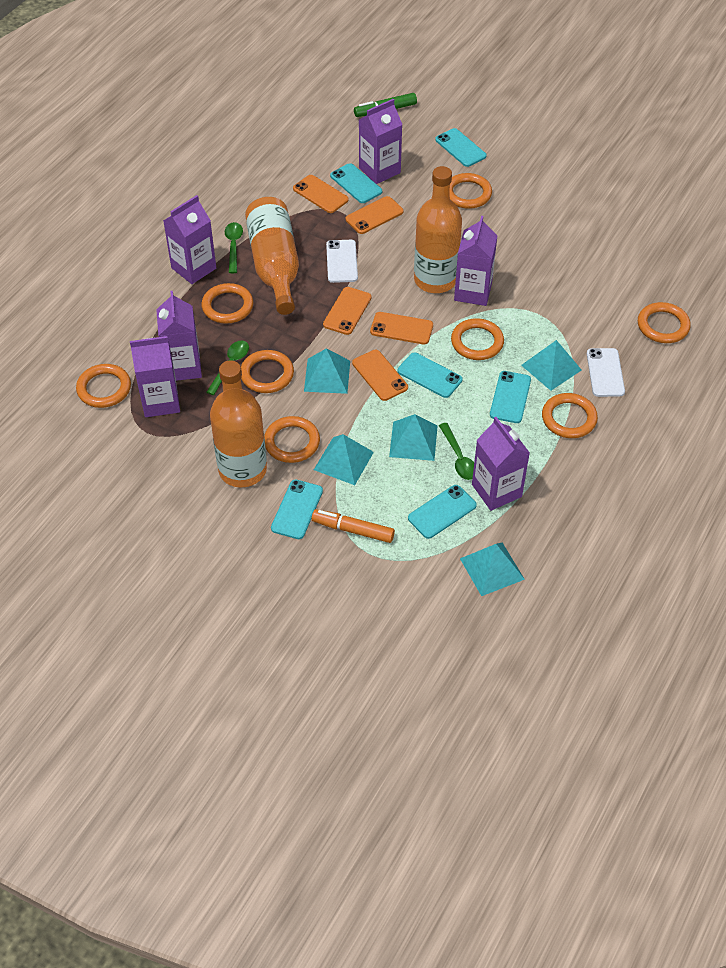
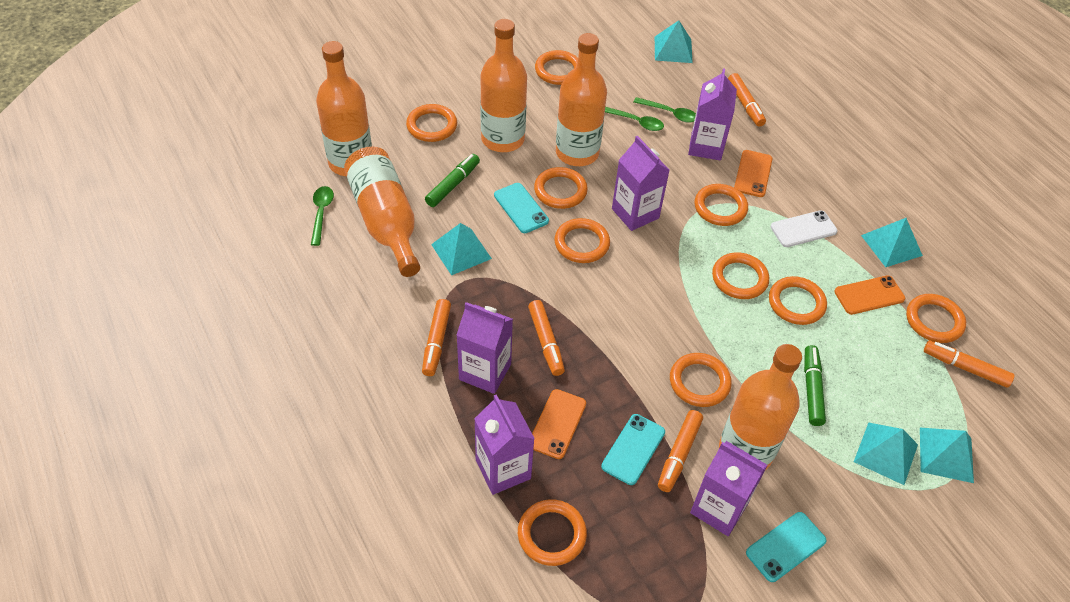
green marker: 1 -> 2
orange bottle: 3 -> 5
orange marker: 1 -> 5
orange phone: 5 -> 3
orange ring: 8 -> 10
purple carton: 6 -> 5
turquoise phone: 6 -> 3
white phone: 2 -> 1

